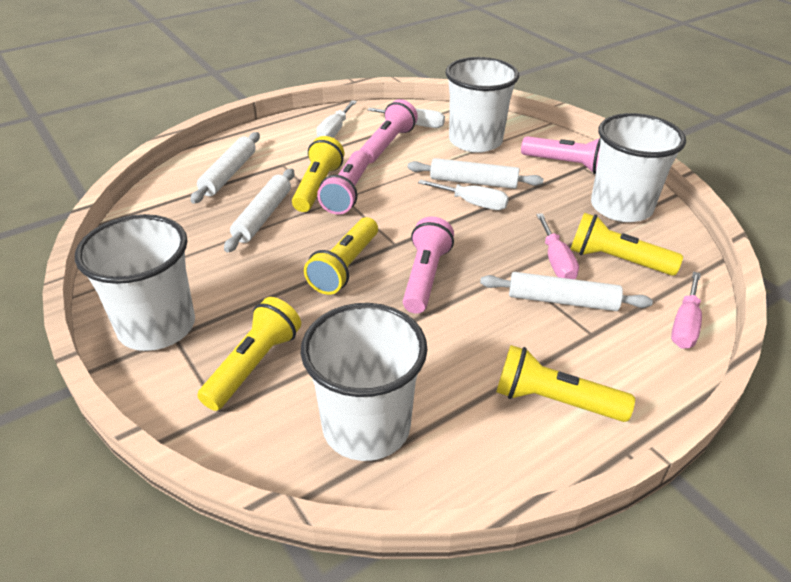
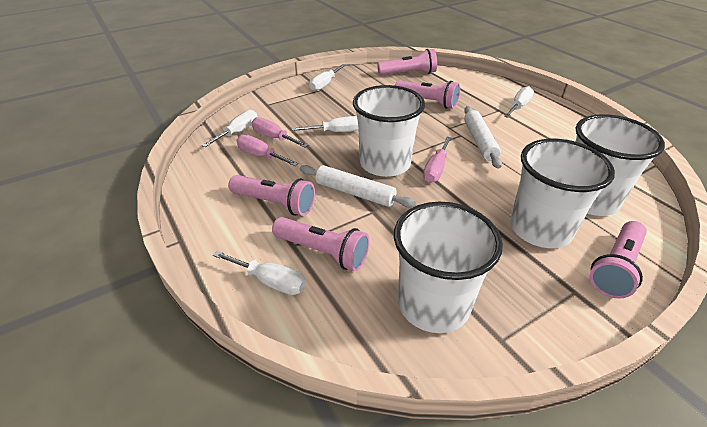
pink flashlight: 4 -> 5
pink screwdriver: 2 -> 3
white rolling pin: 4 -> 2
white screwdriver: 3 -> 5
yellow flashlight: 5 -> 0

